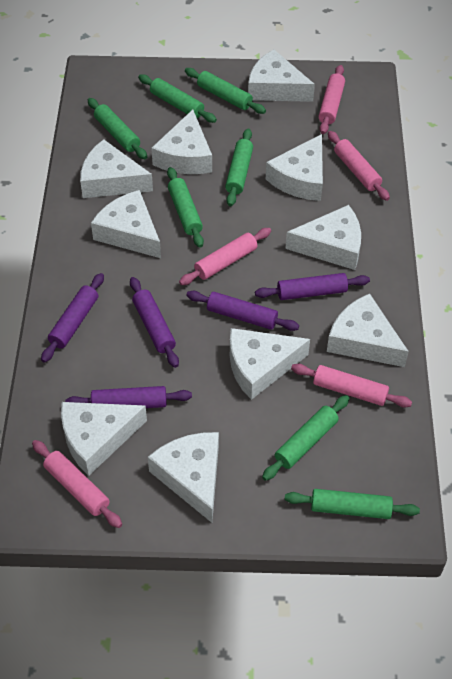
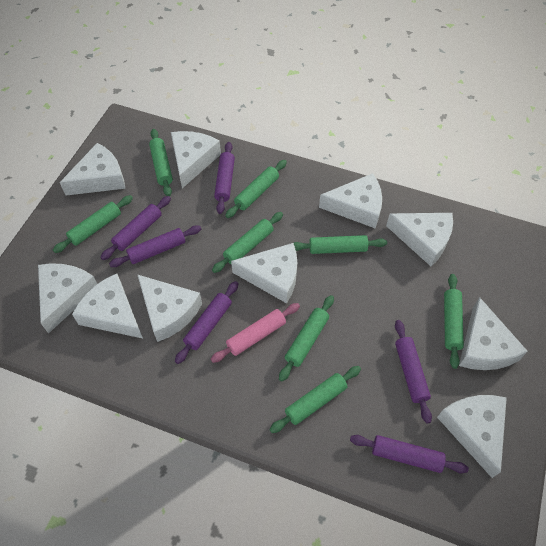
green rolling pin: 7 -> 8
pink rolling pin: 5 -> 1
purple rolling pin: 5 -> 6

